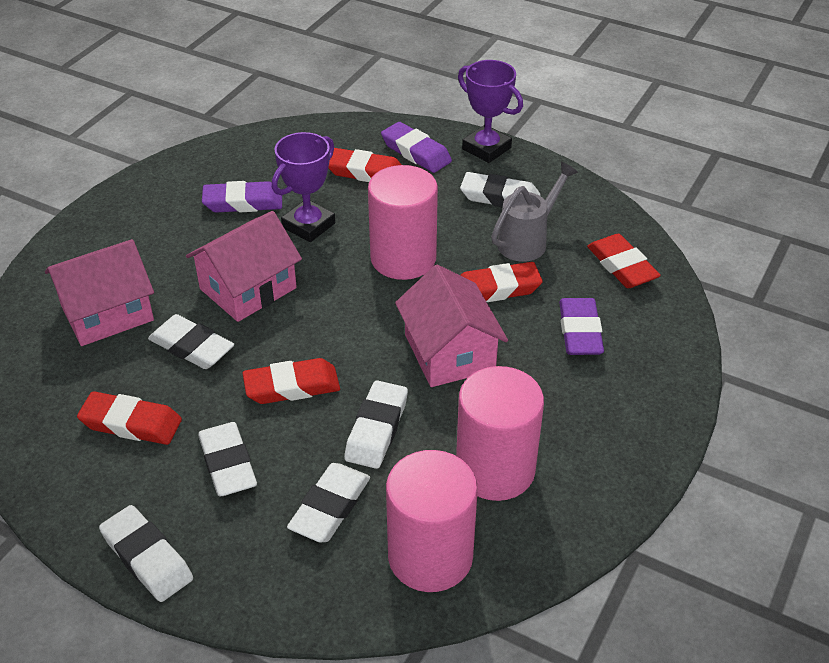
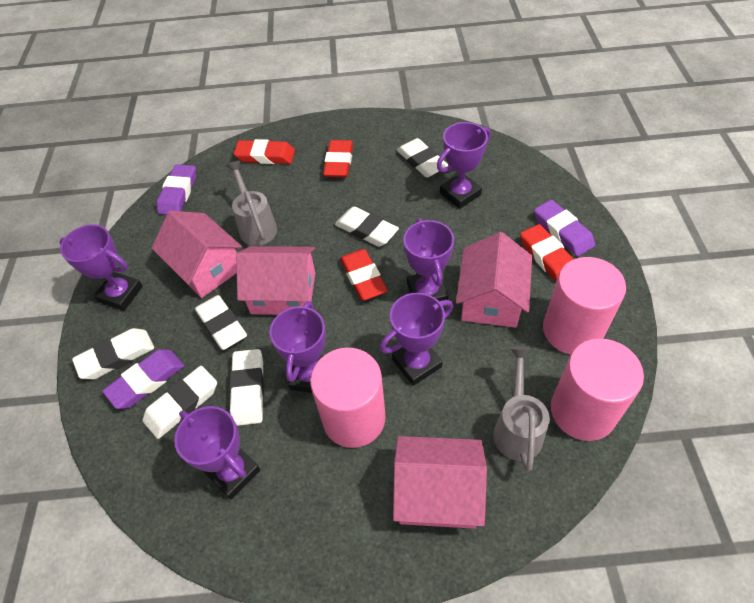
grey watering can: 1 -> 2
pink house: 3 -> 4
purple trophy: 2 -> 6
red eraser: 5 -> 4

